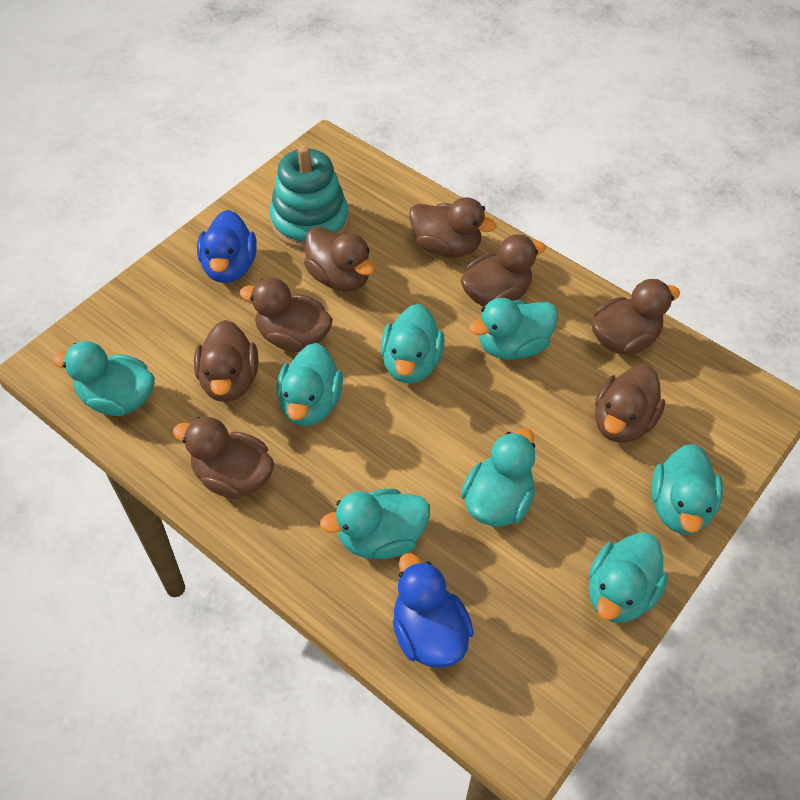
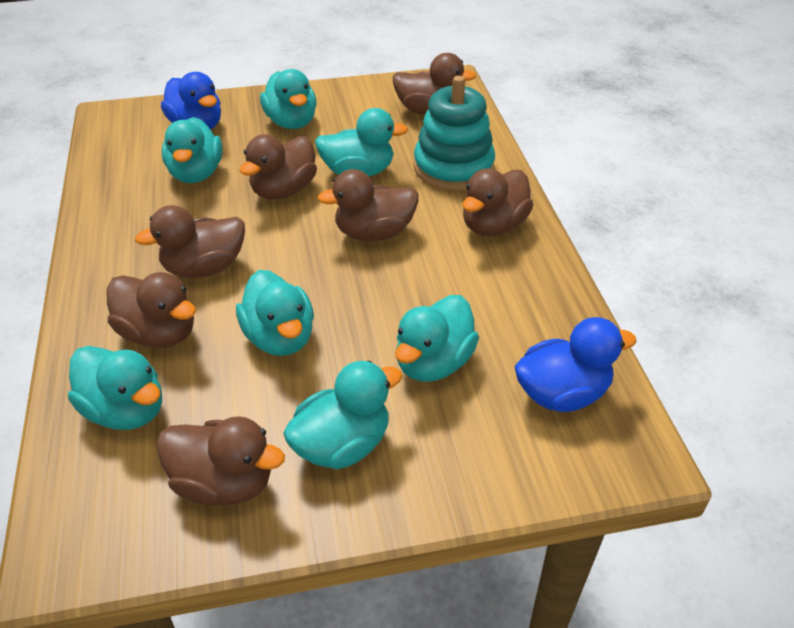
brown duck: 8 -> 7
turquoise duck: 8 -> 7

